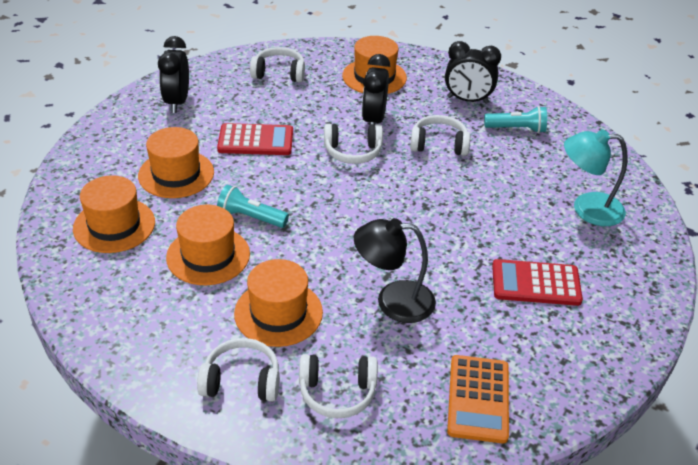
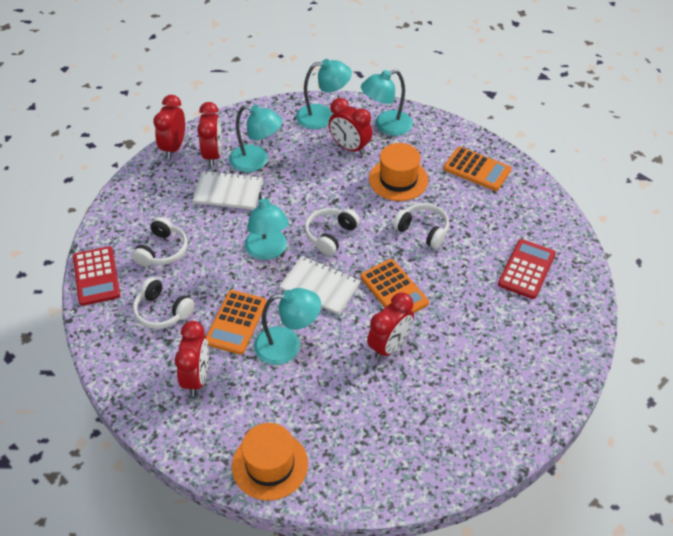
black clock: 3 -> 0
black lamp: 1 -> 0
orange calculator: 1 -> 3
orange hat: 5 -> 2
red clock: 0 -> 5
turquoise flashlight: 2 -> 0
turquoise lamp: 1 -> 5
white headphones: 5 -> 4
white notebook: 0 -> 2

